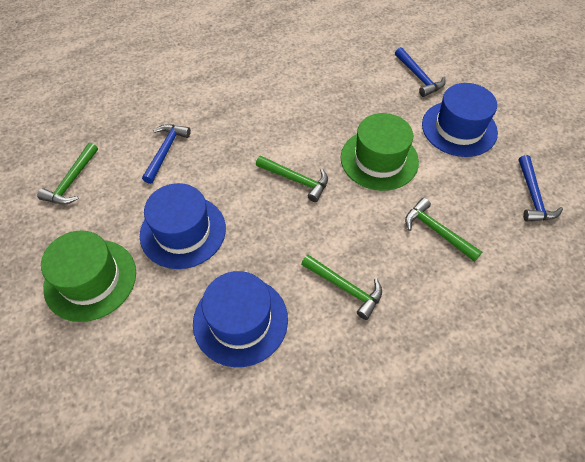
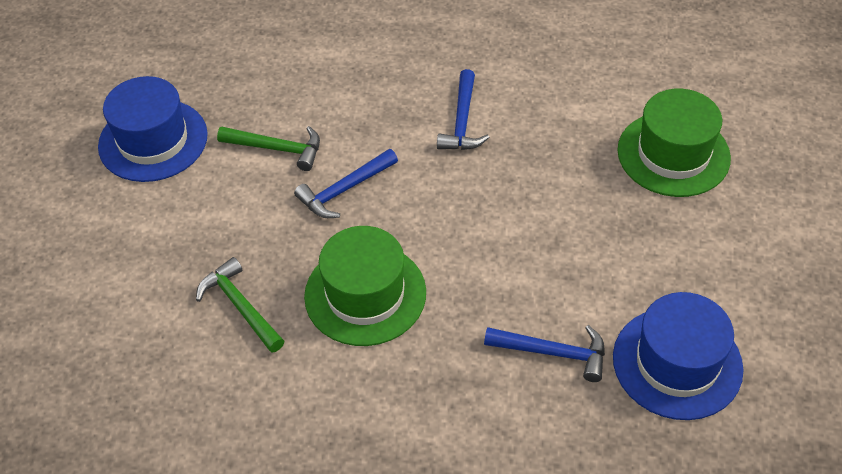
blue hat: 3 -> 2
green hammer: 4 -> 2

